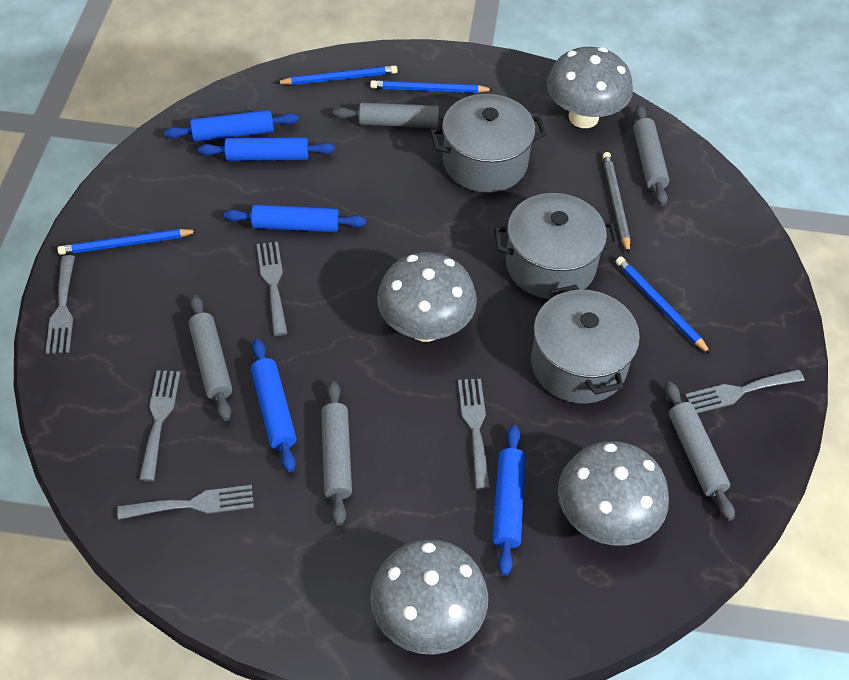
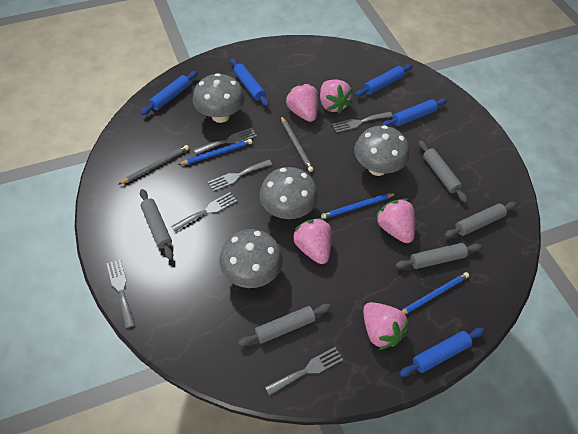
blue pencil: 4 -> 3
grey pencil: 1 -> 2
grey pot: 3 -> 0
pink strawberry: 0 -> 5

